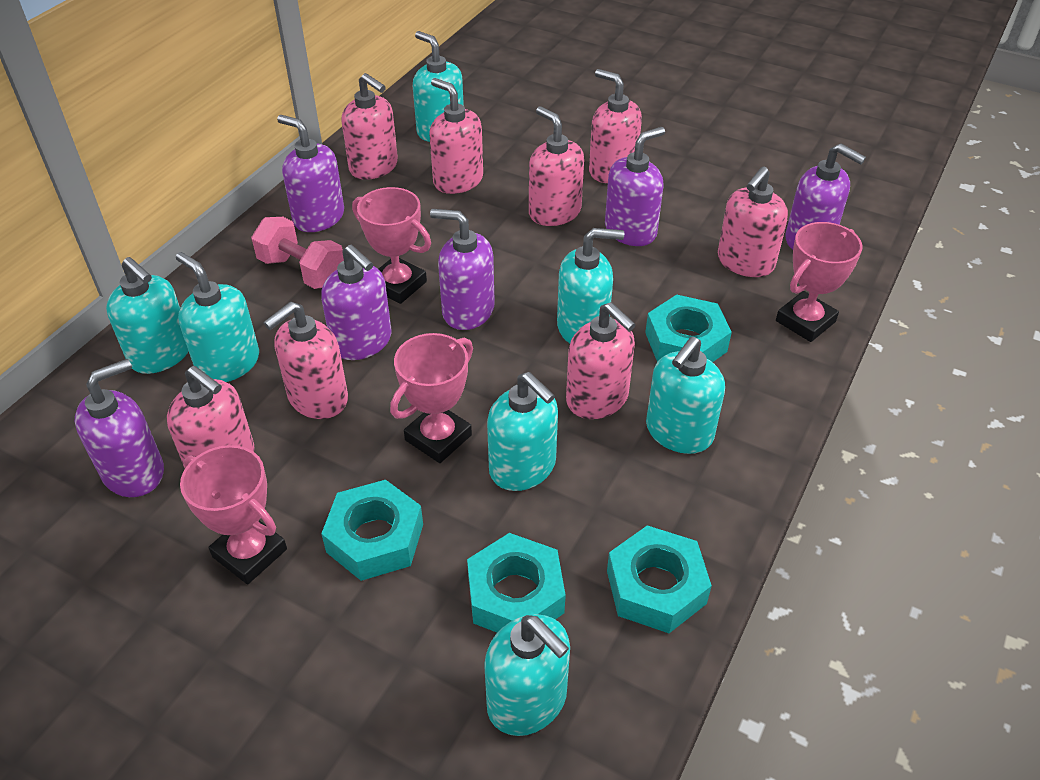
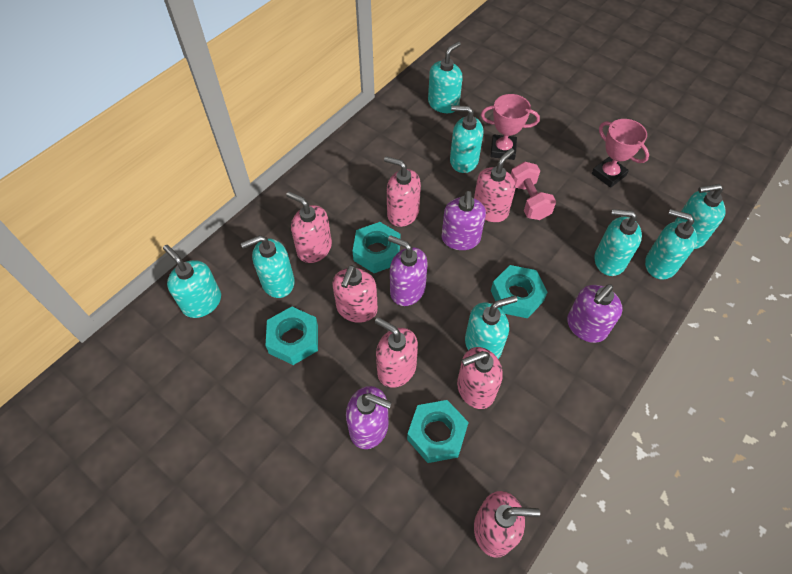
pink soap dispenser: 8 -> 7
pink trophy: 4 -> 2
purple soap dispenser: 6 -> 4
turquoise soap dispenser: 7 -> 8

